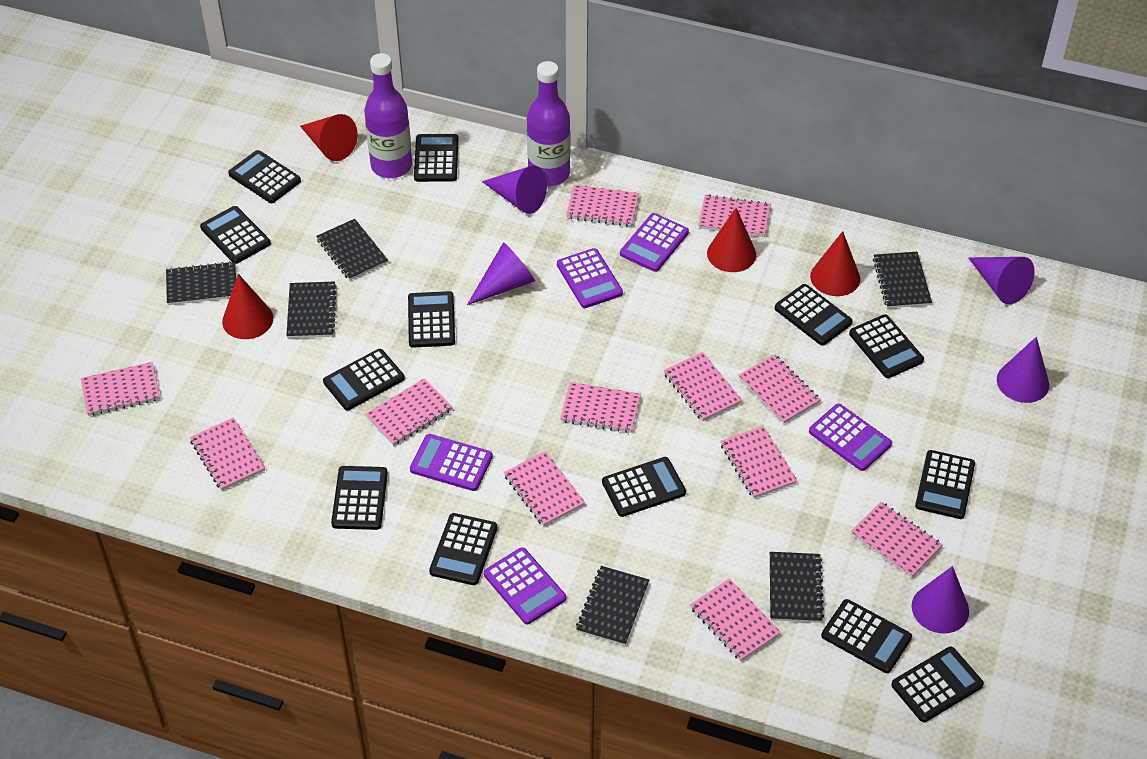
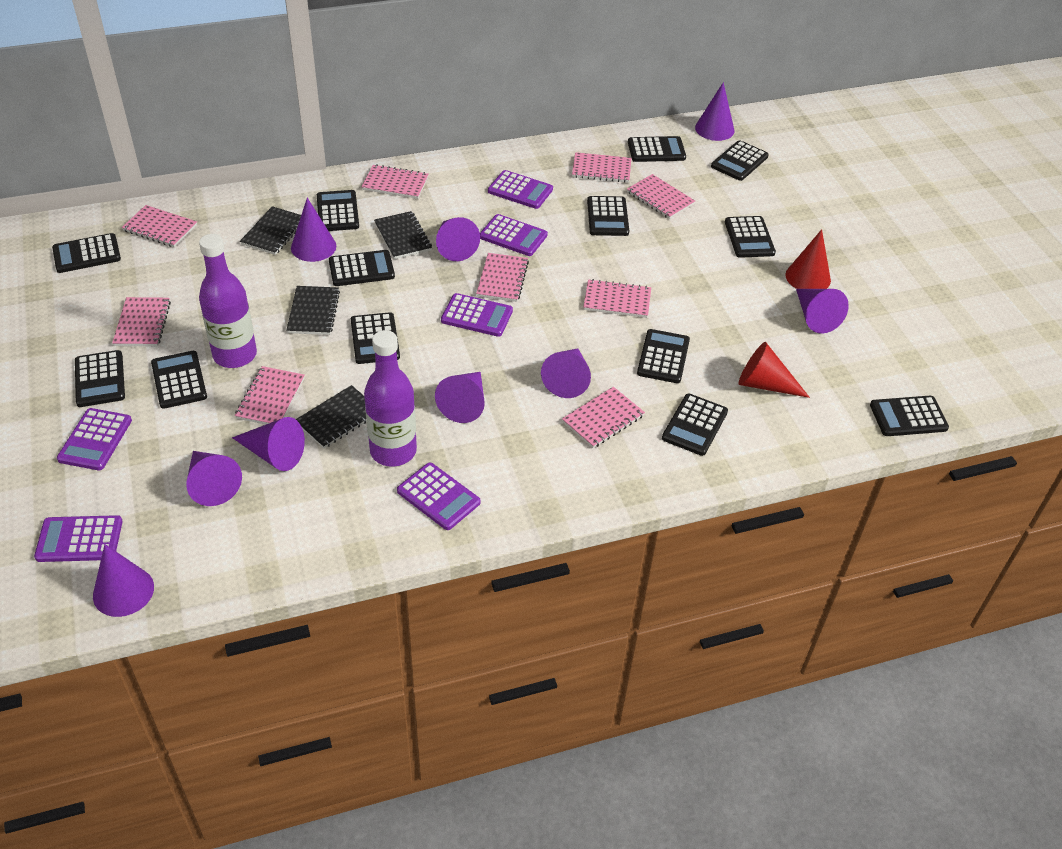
black notebook: 6 -> 4
pink notebook: 12 -> 9
purple calculator: 5 -> 6
purple cone: 5 -> 9
red cone: 4 -> 2

